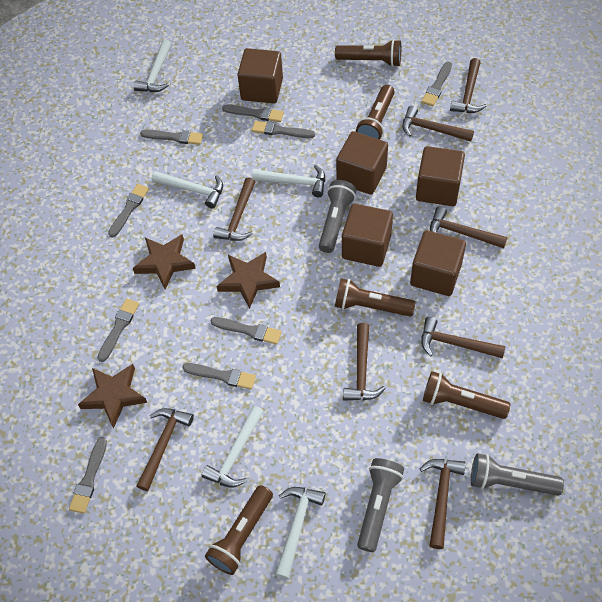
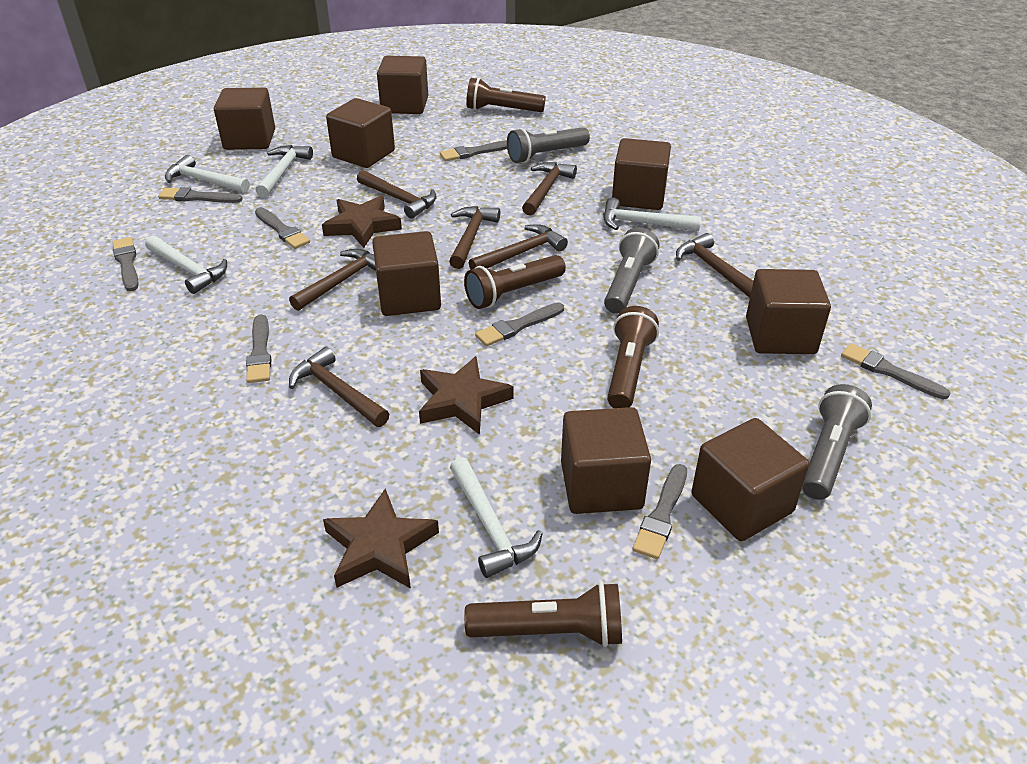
brown cube: 5 -> 8
brown flashlight: 5 -> 4
brown hammer: 8 -> 7
grey brush: 9 -> 8

